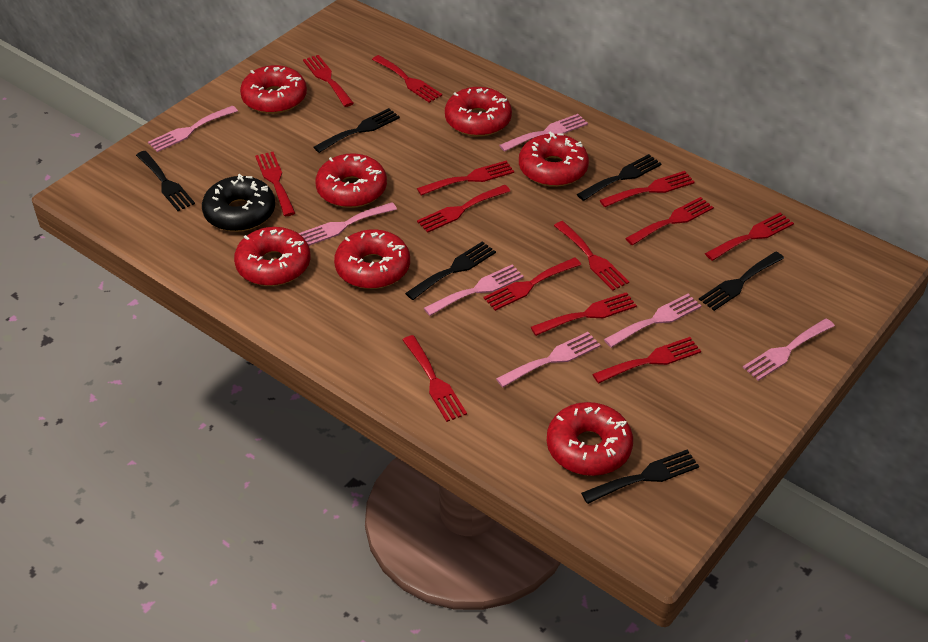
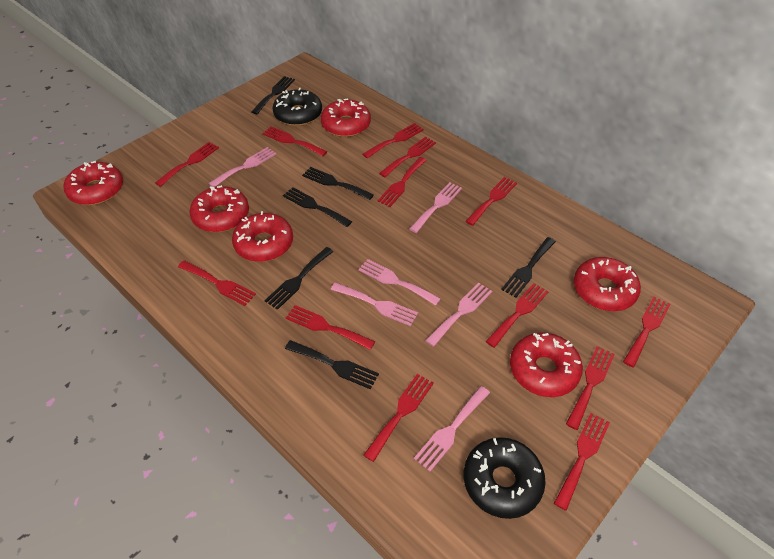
black donut: 1 -> 2
pink fork: 7 -> 6
red donut: 7 -> 6

